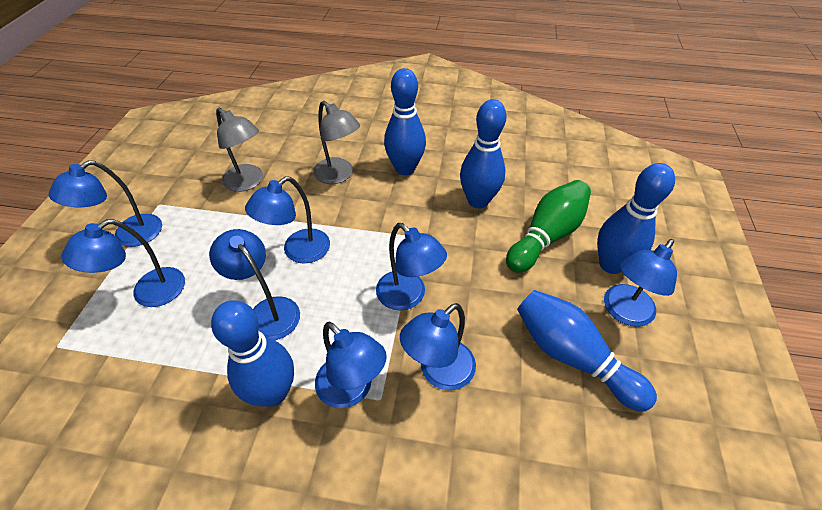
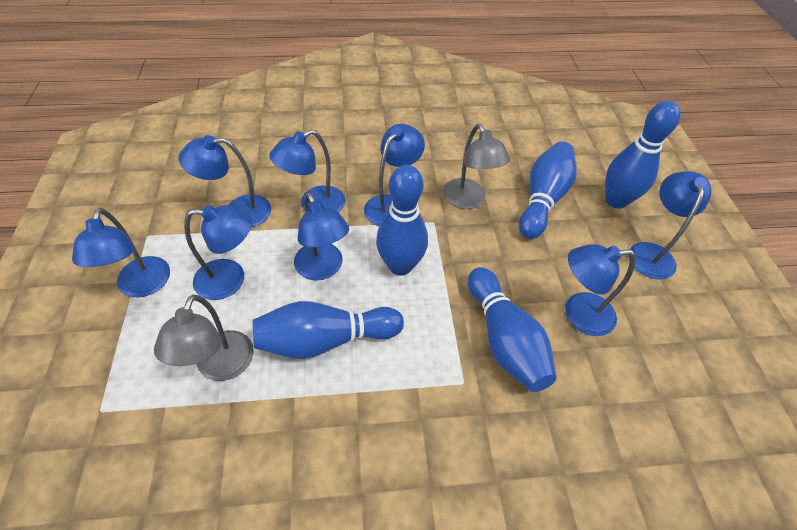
green bowling pin: 1 -> 0

